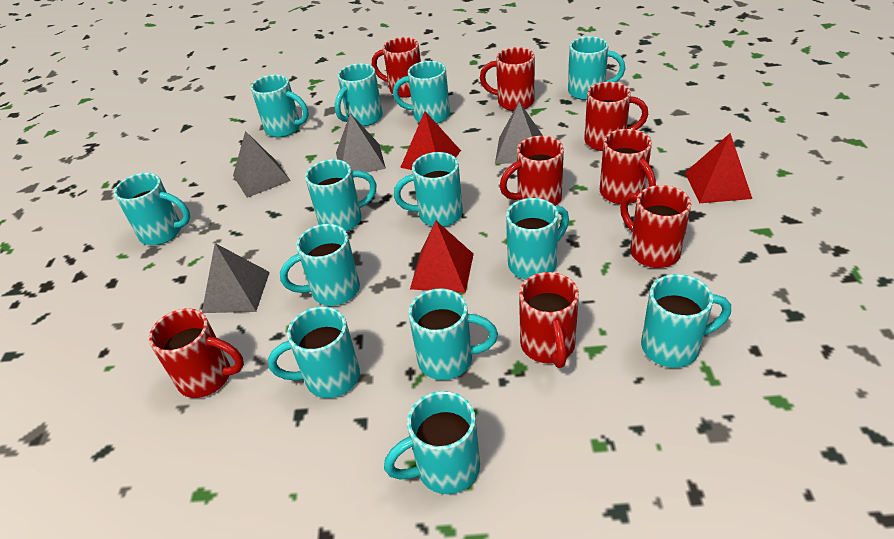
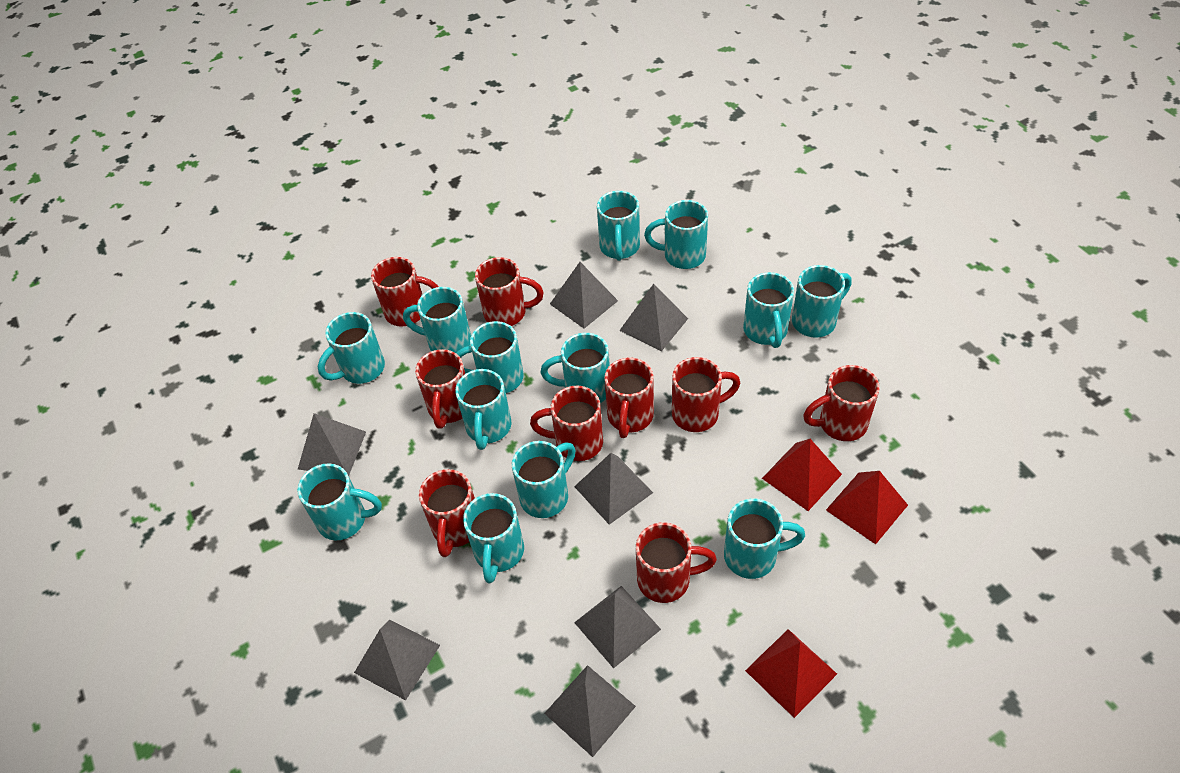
grey pyramid: 4 -> 7
red mug: 8 -> 9

